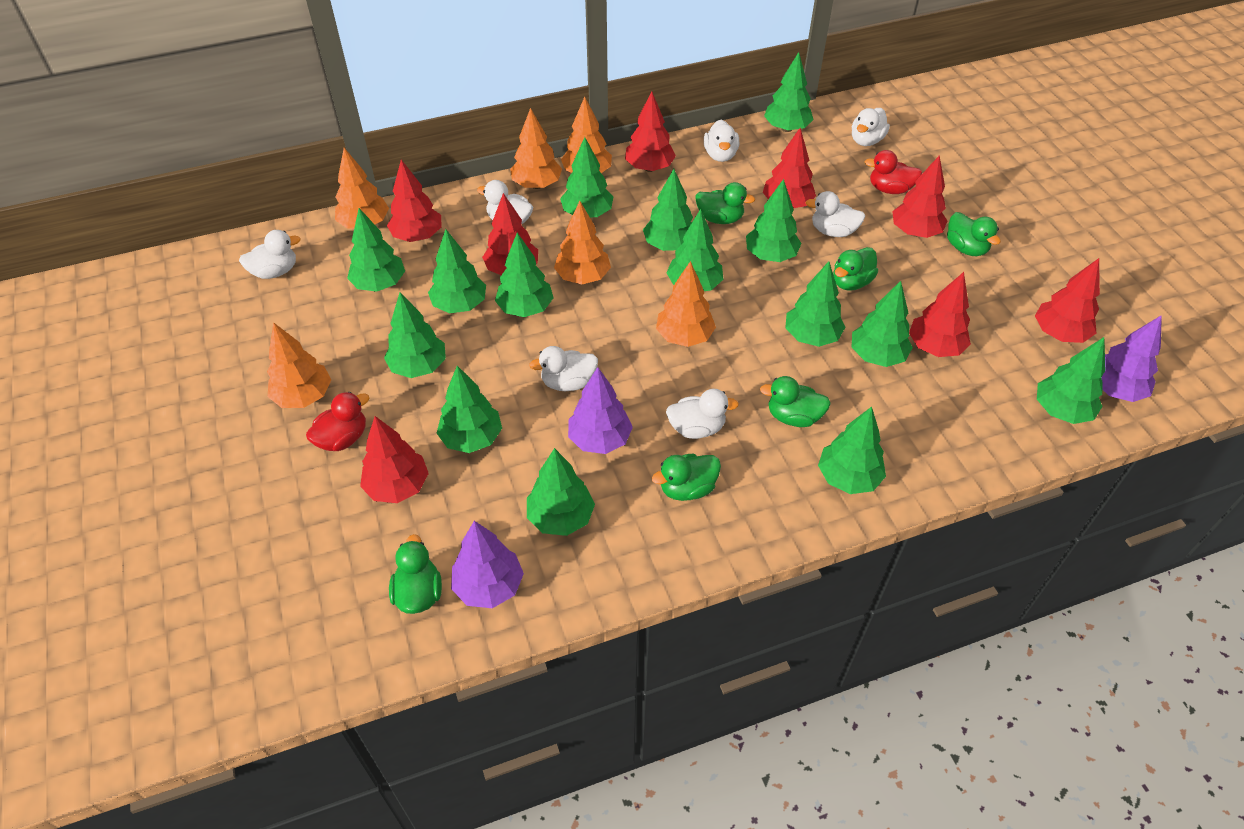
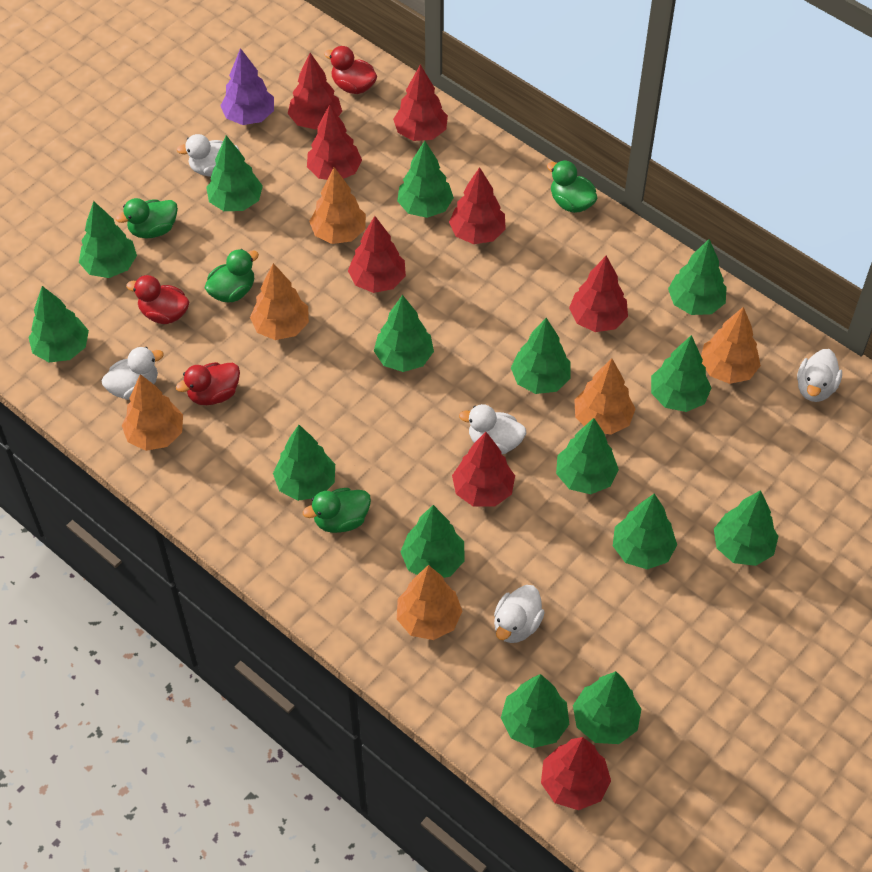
green duck: 6 -> 4
purple tree: 3 -> 1
red duck: 2 -> 3
white duck: 7 -> 5

